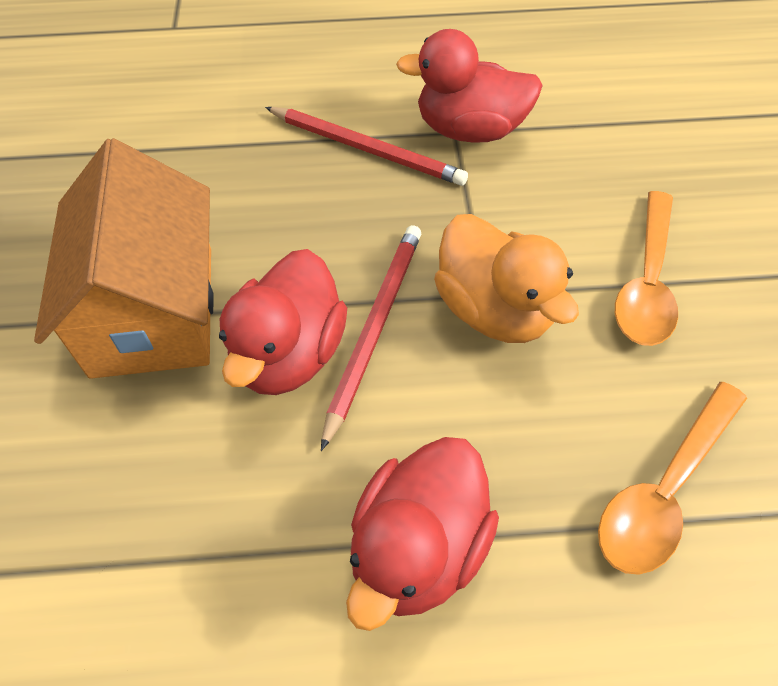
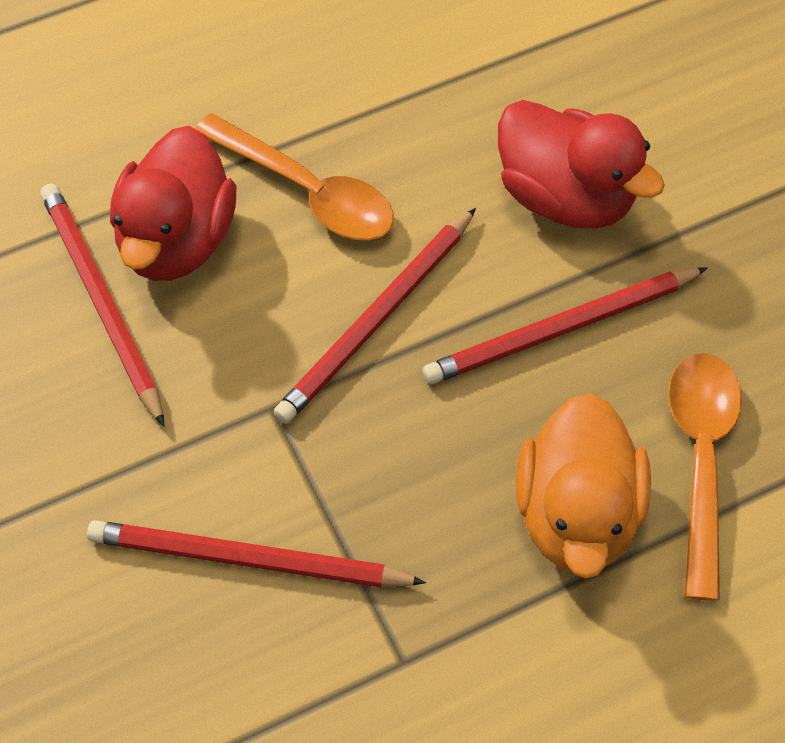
orange house: 1 -> 0
red duck: 3 -> 2
red pencil: 2 -> 4

